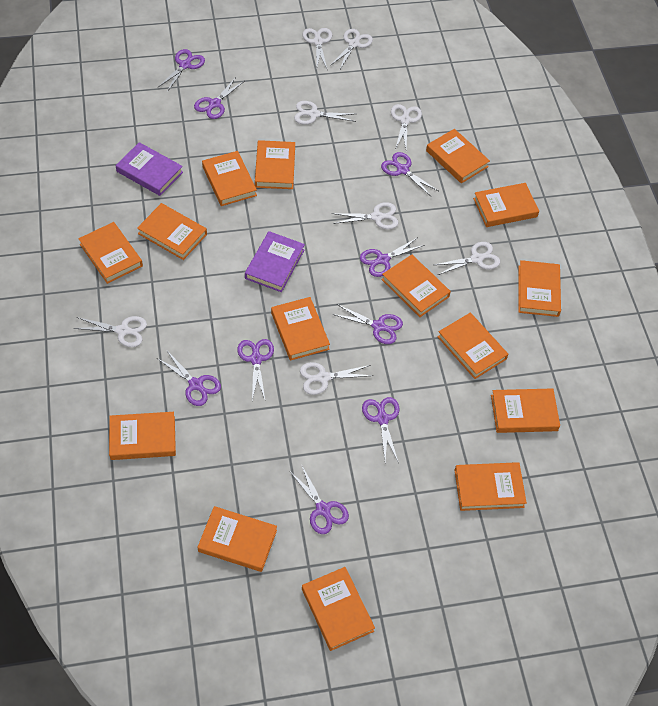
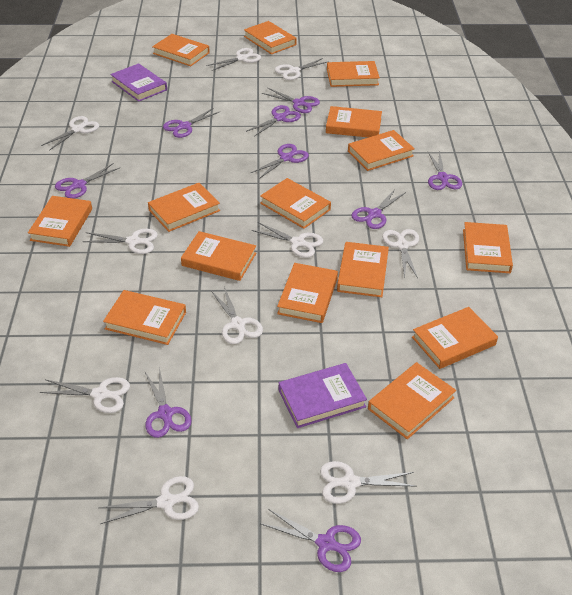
white scissors: 8 -> 10

